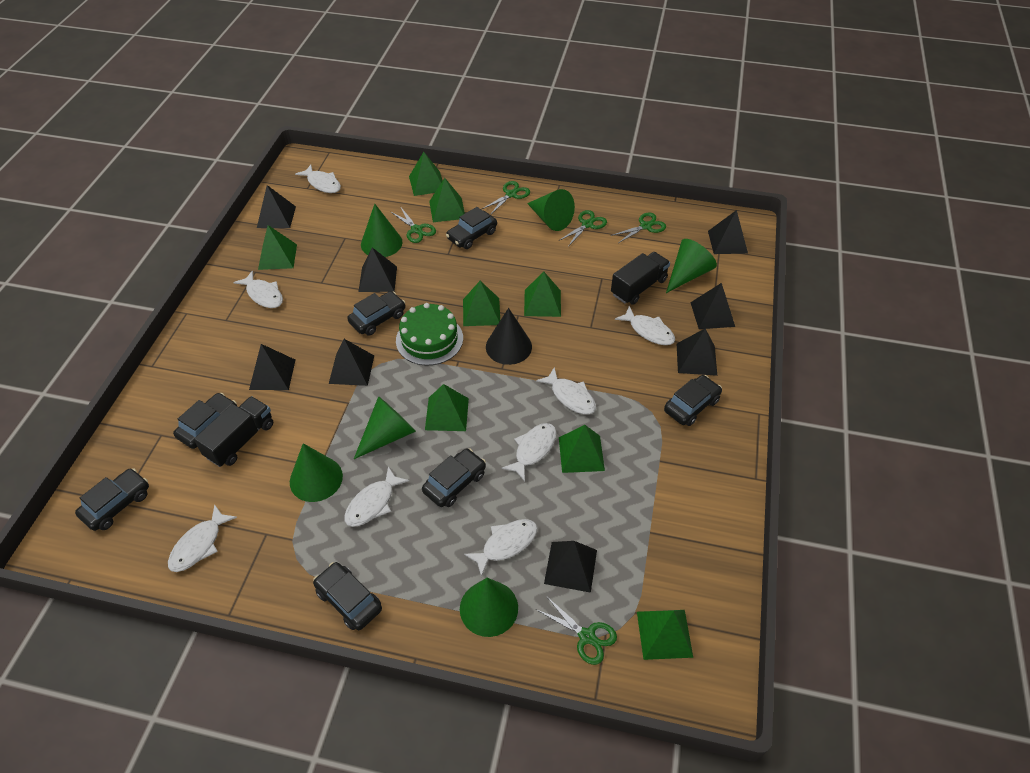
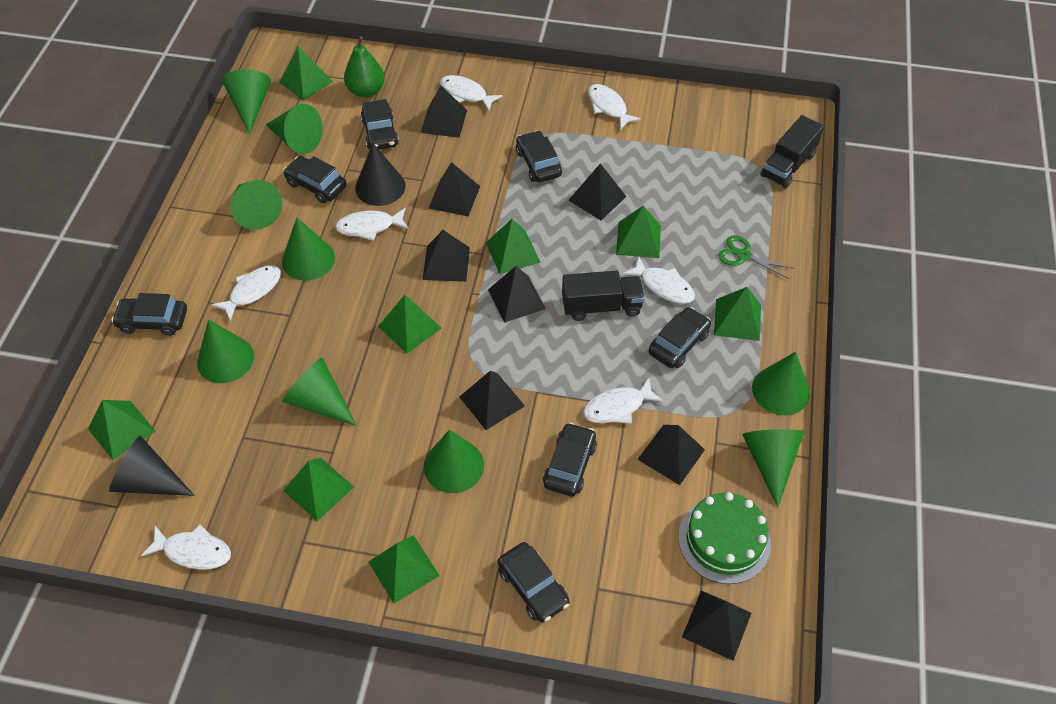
black cone: 1 -> 2
green cone: 6 -> 9
green pear: 0 -> 1
green scissors: 5 -> 1
white fish: 8 -> 7

